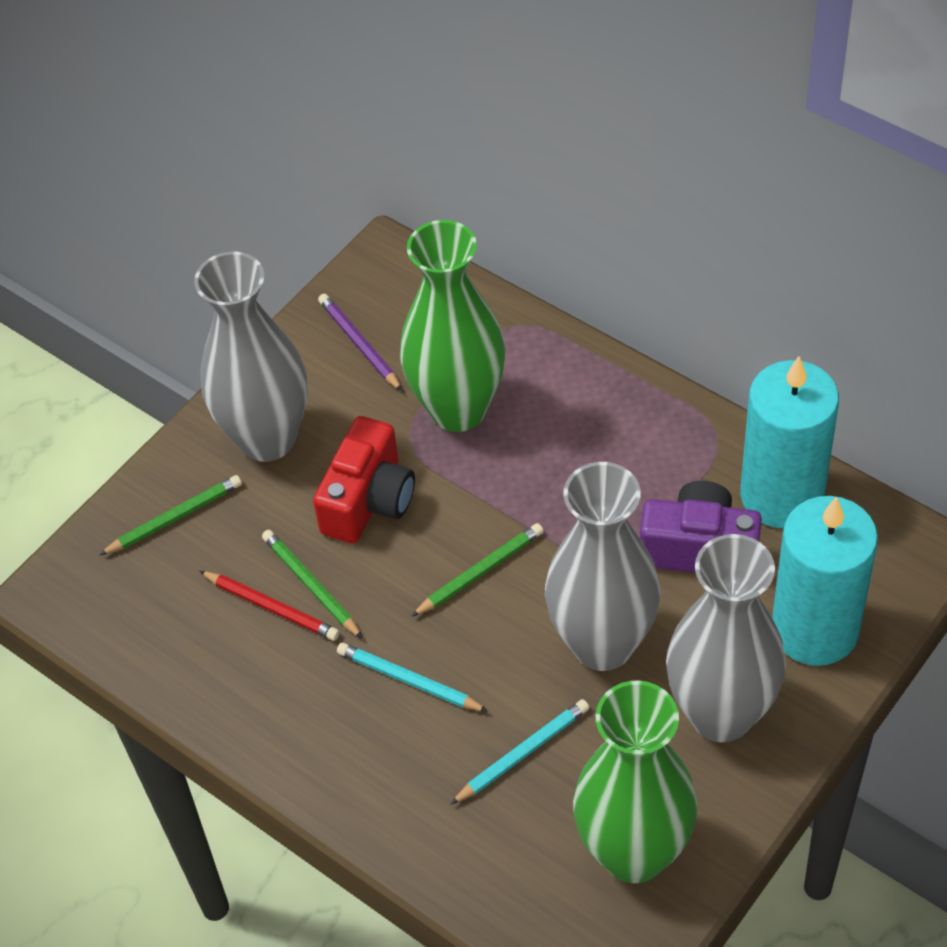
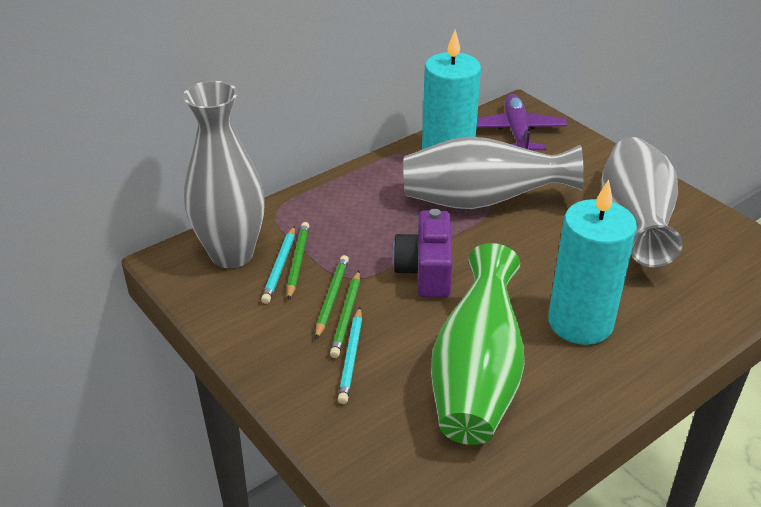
green vase: 2 -> 1
purple pencil: 1 -> 0
purple plane: 0 -> 1
red camera: 1 -> 0
red pencil: 1 -> 0

